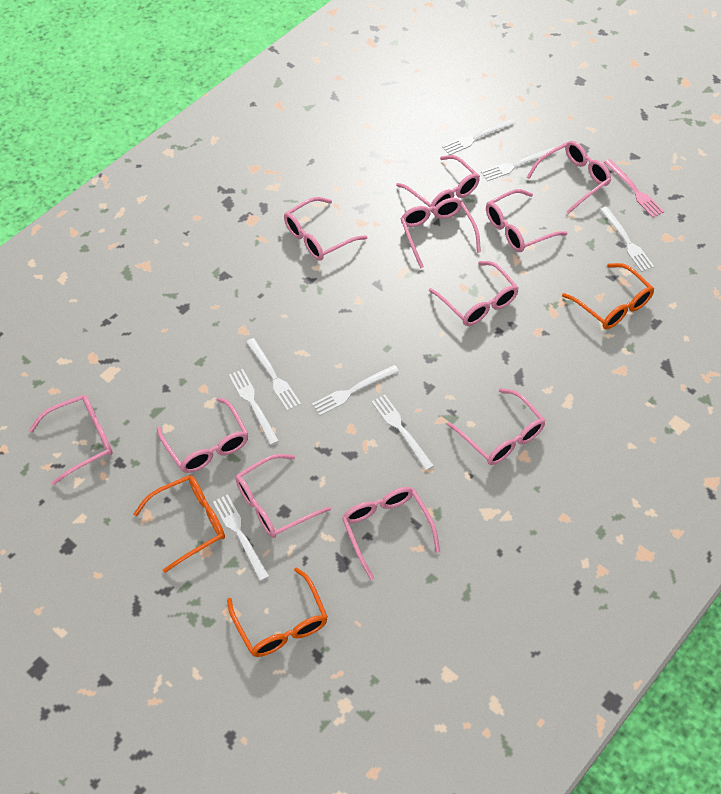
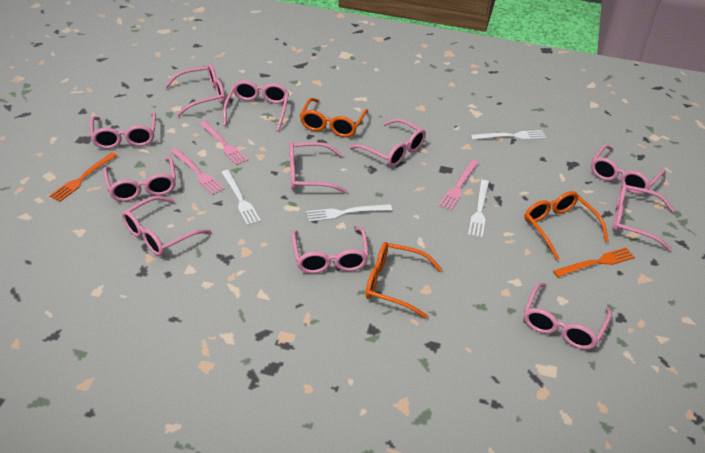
orange fork: 0 -> 2
pink fork: 1 -> 3
white fork: 8 -> 4

